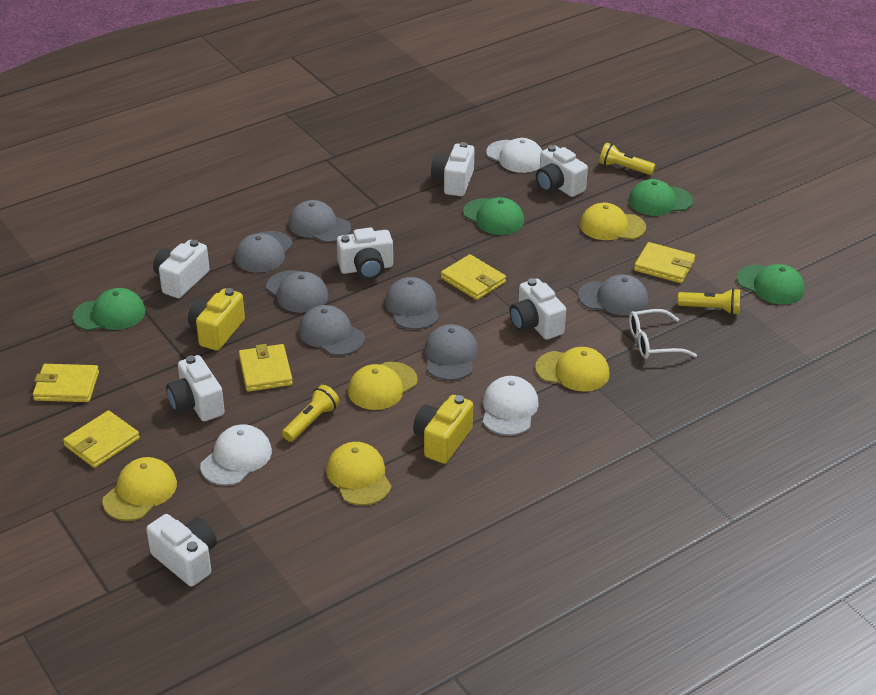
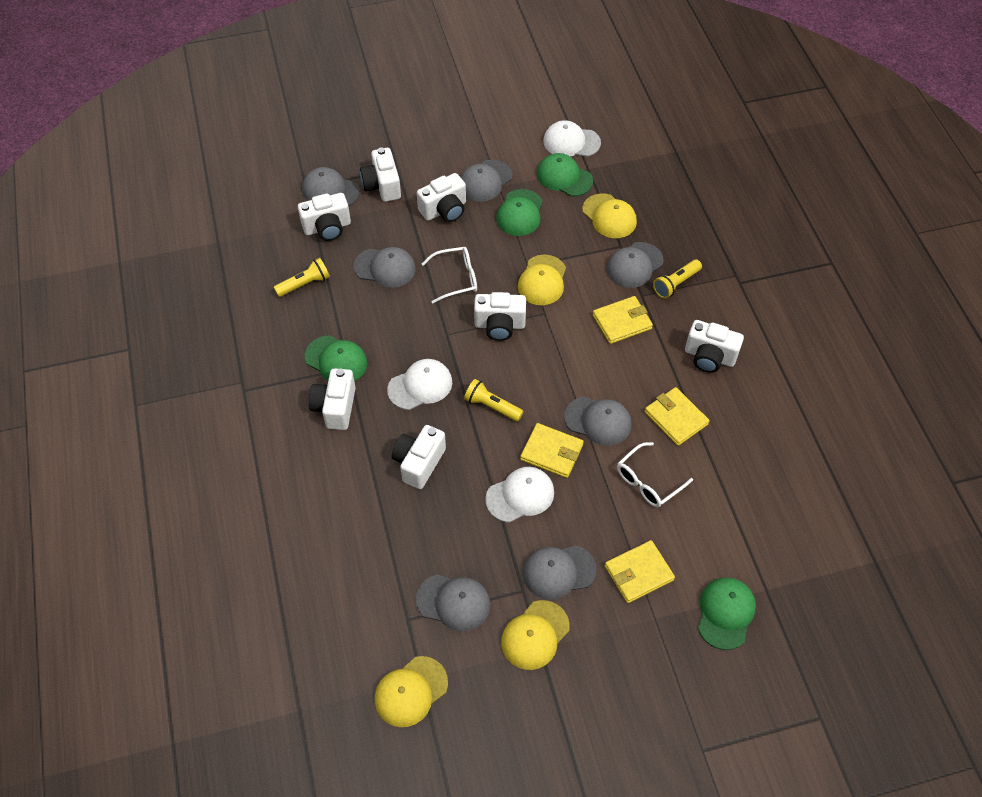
white glasses: 1 -> 2
yellow camera: 2 -> 0
yellow cap: 5 -> 4
yellow wallet: 5 -> 4

